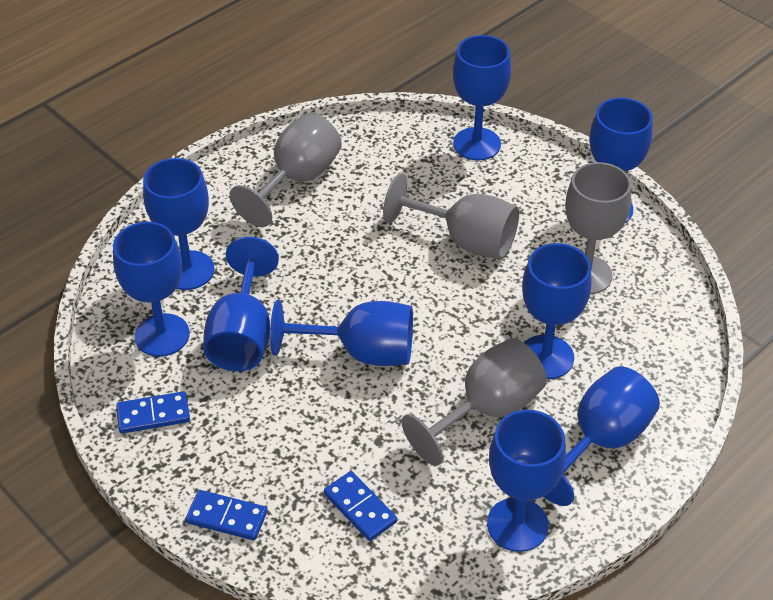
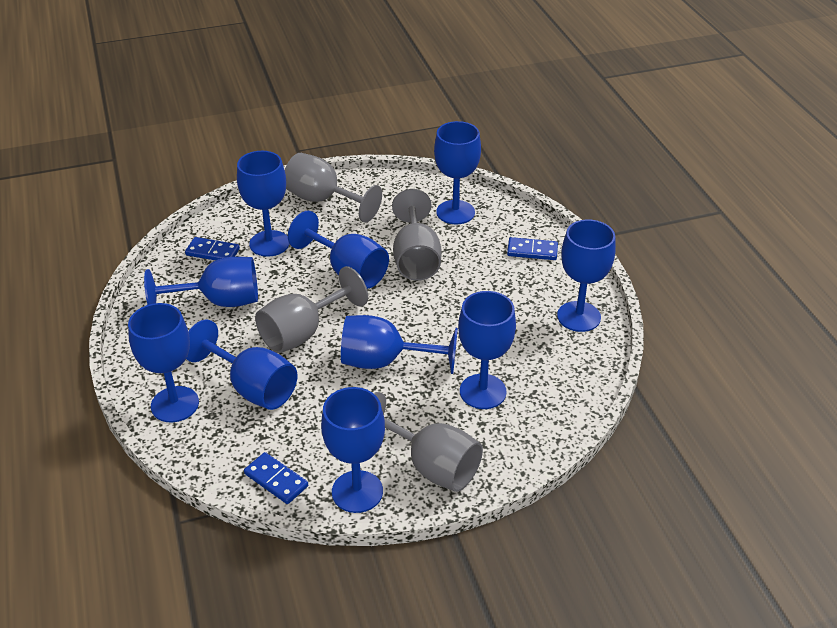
blue goblet: 9 -> 10

